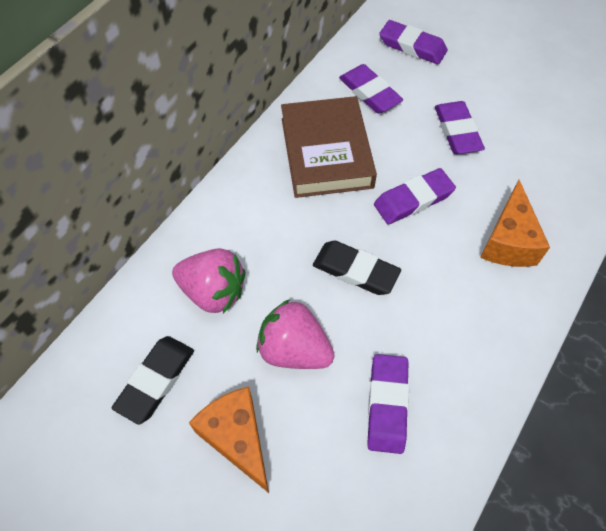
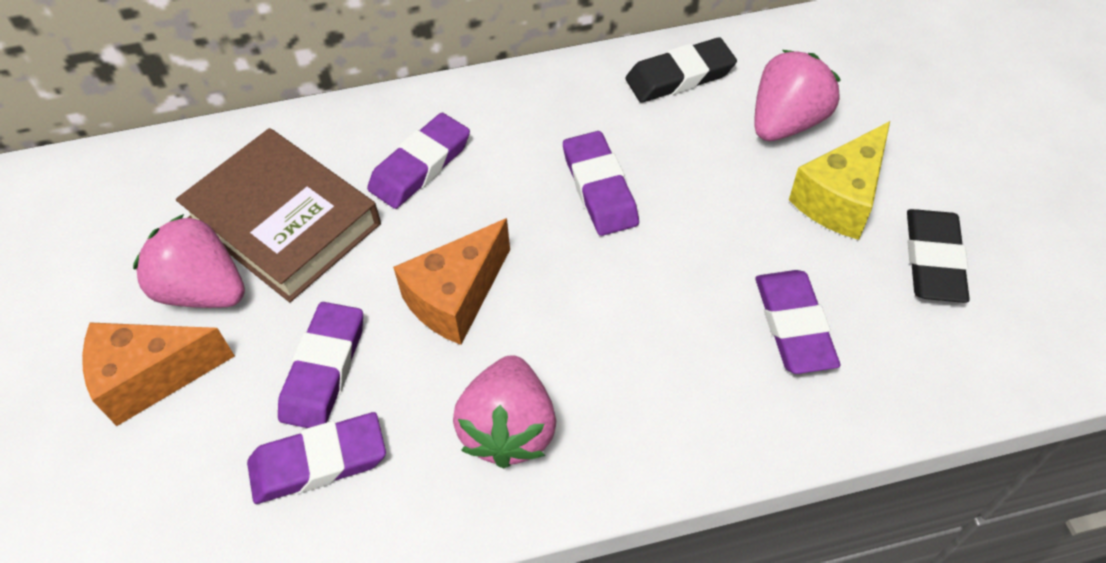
pink strawberry: 2 -> 3
yellow cheese: 0 -> 1

